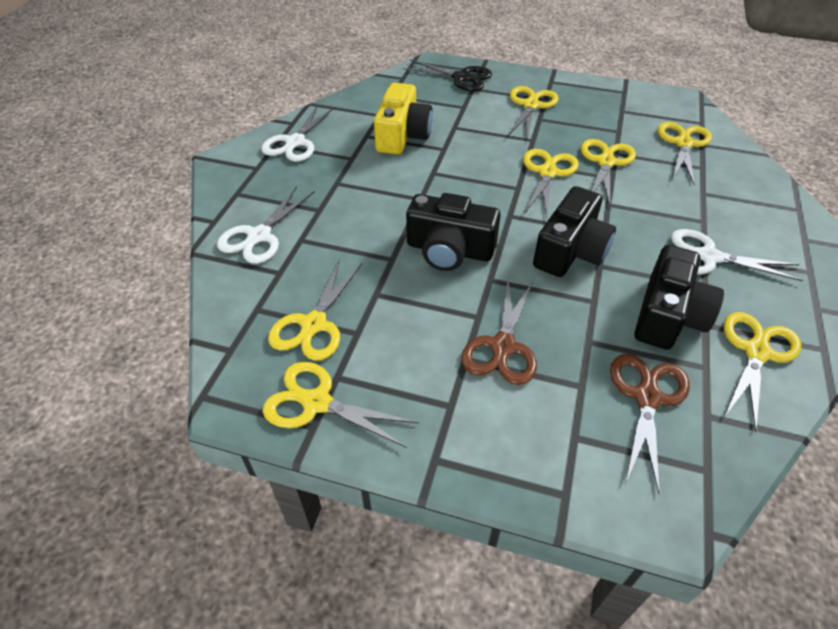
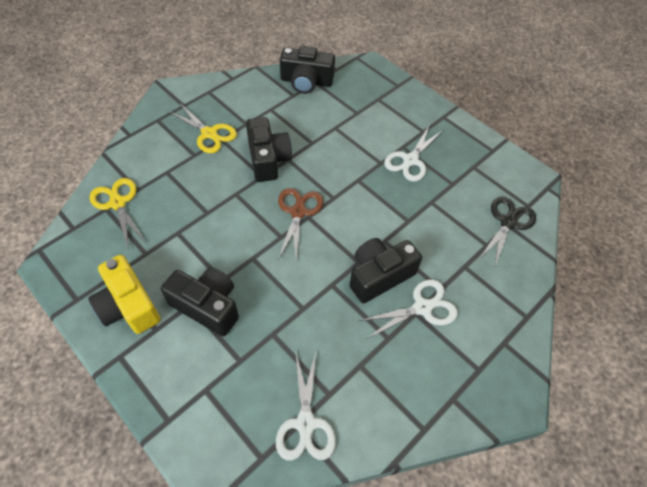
black camera: 3 -> 4
brown scissors: 2 -> 1
yellow scissors: 7 -> 2

